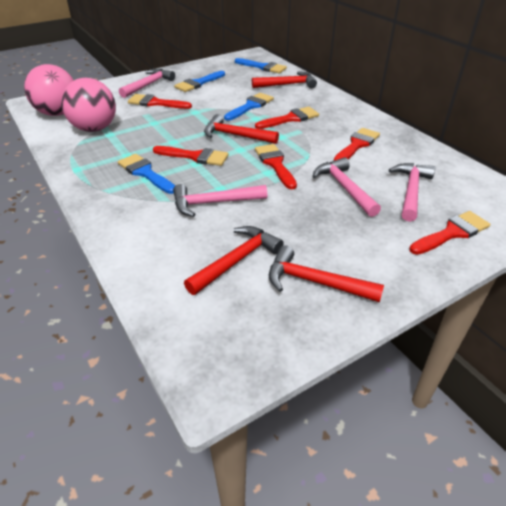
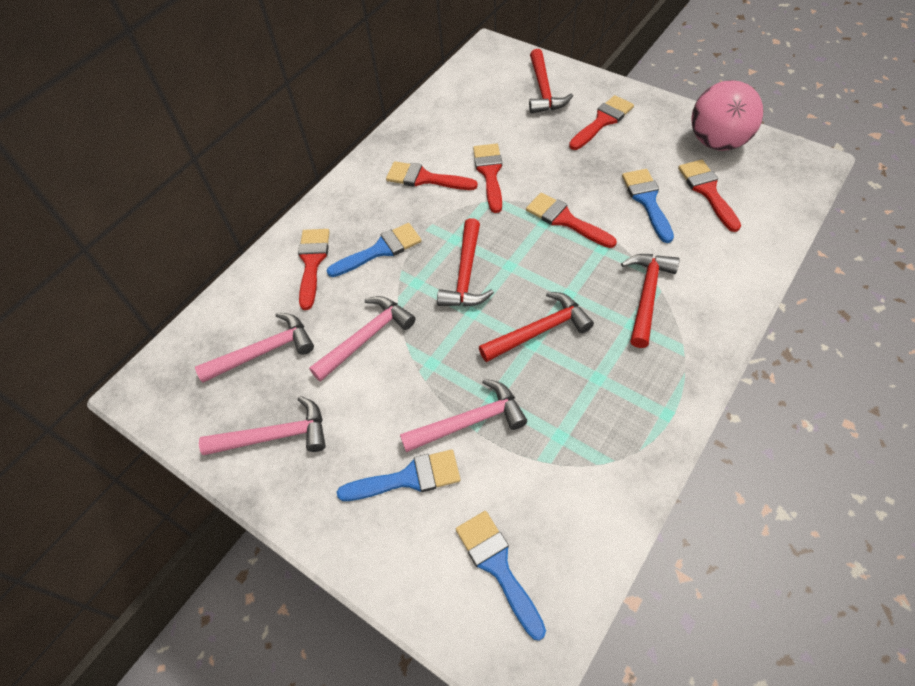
pink ball: 2 -> 1

